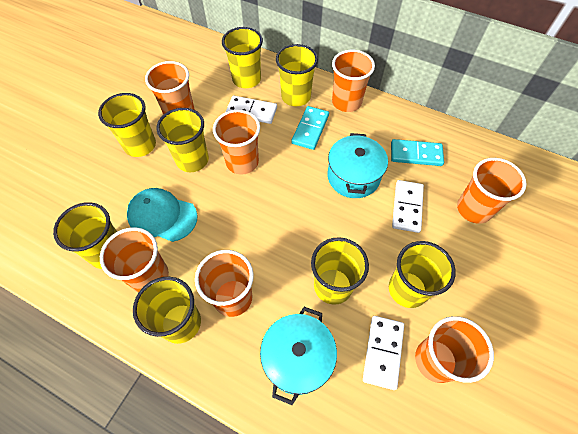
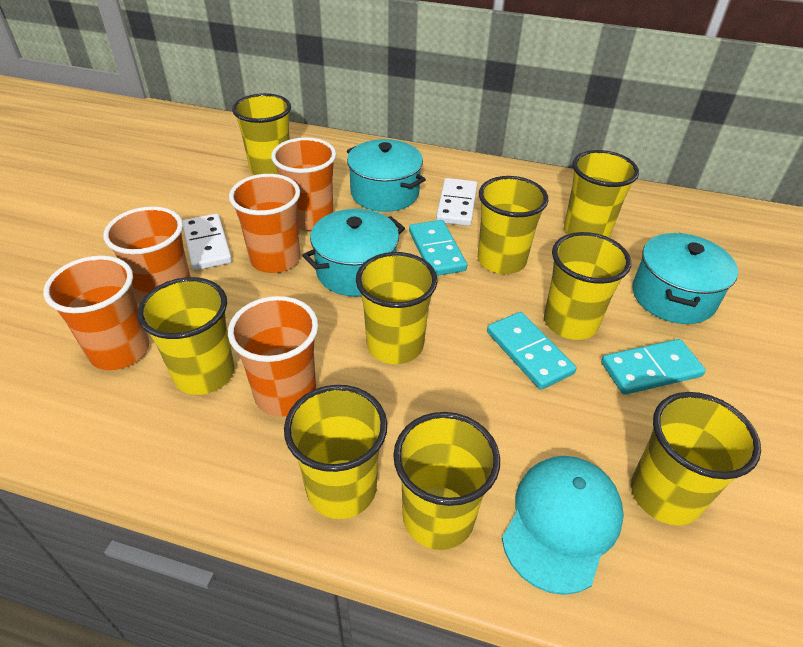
orange cup: 7 -> 5
turquoise domino: 2 -> 3
turquoise pot: 2 -> 3
white domino: 3 -> 2
yellow cup: 8 -> 9

